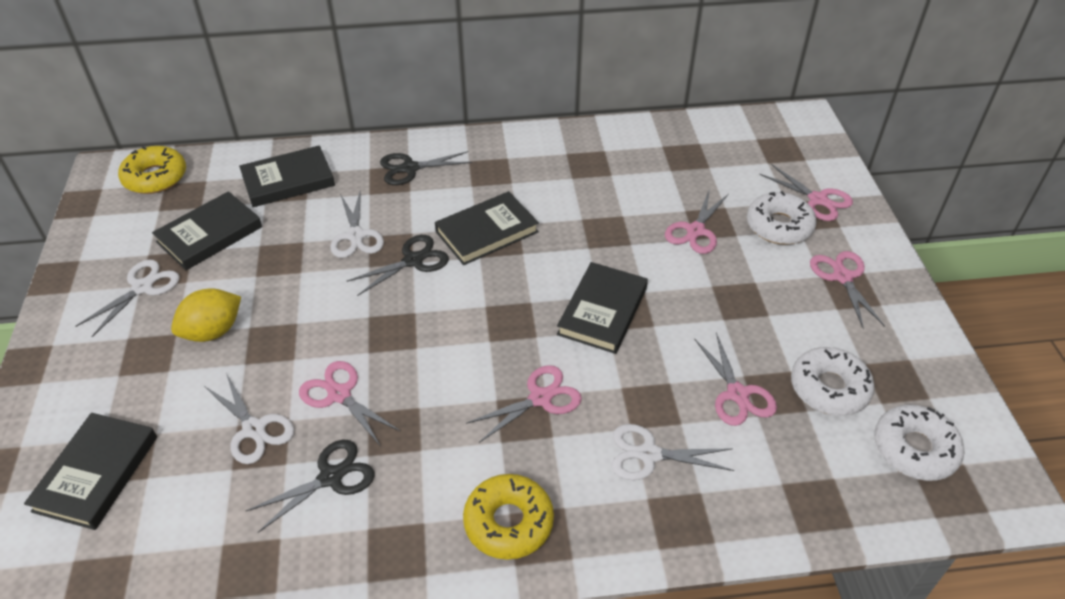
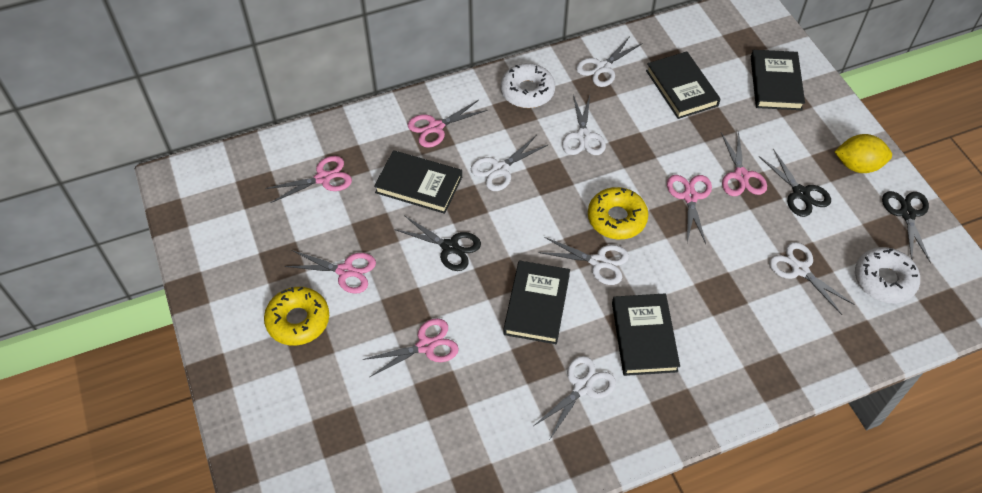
white donut: 3 -> 2
white scissors: 4 -> 6

